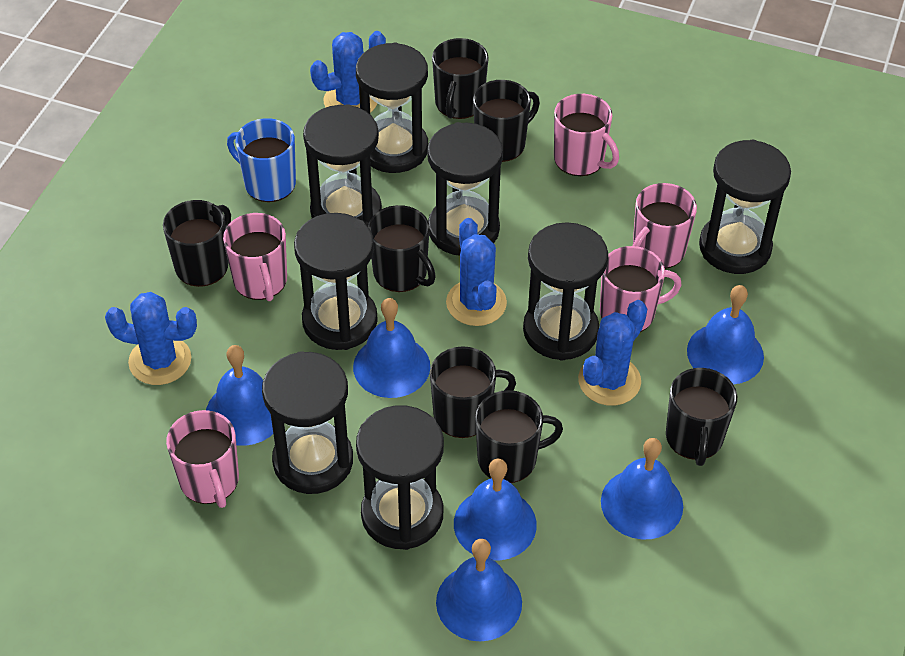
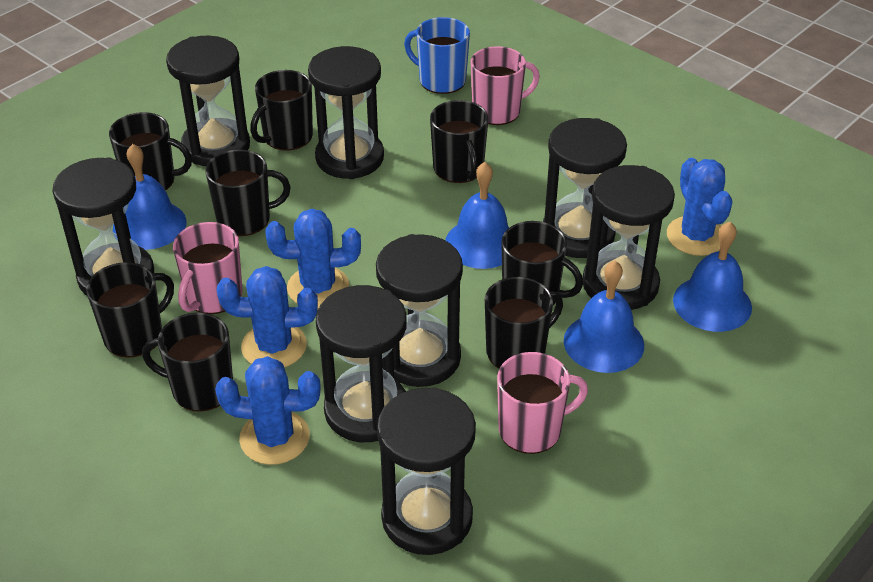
black mug: 7 -> 8
blue bell: 6 -> 4
pink mug: 5 -> 3

